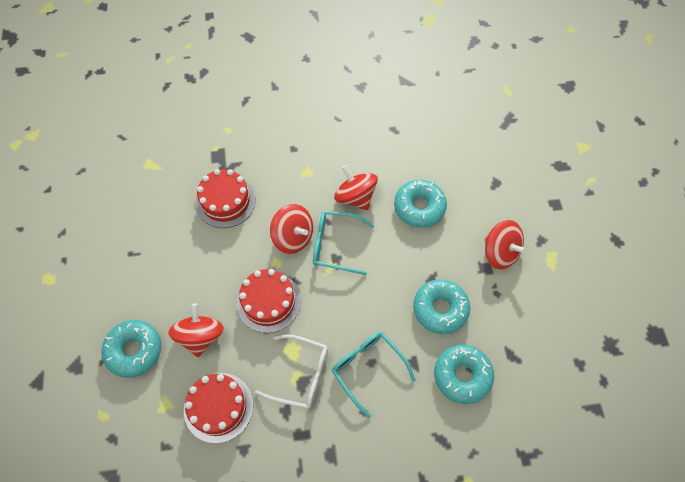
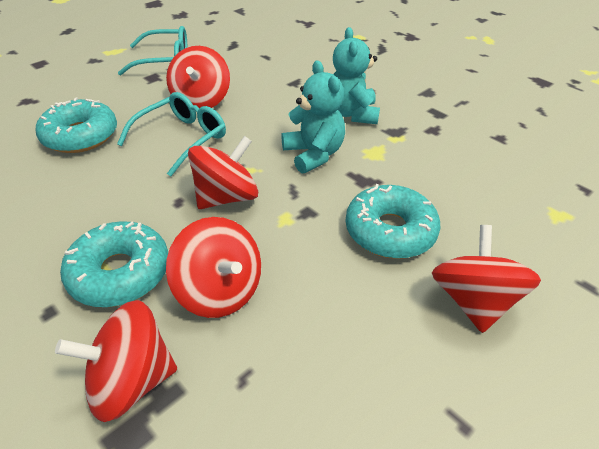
red cake: 3 -> 0
red spinning top: 4 -> 5
turquoise donut: 4 -> 3
turquoise teddy bear: 0 -> 2
white glasses: 1 -> 0

